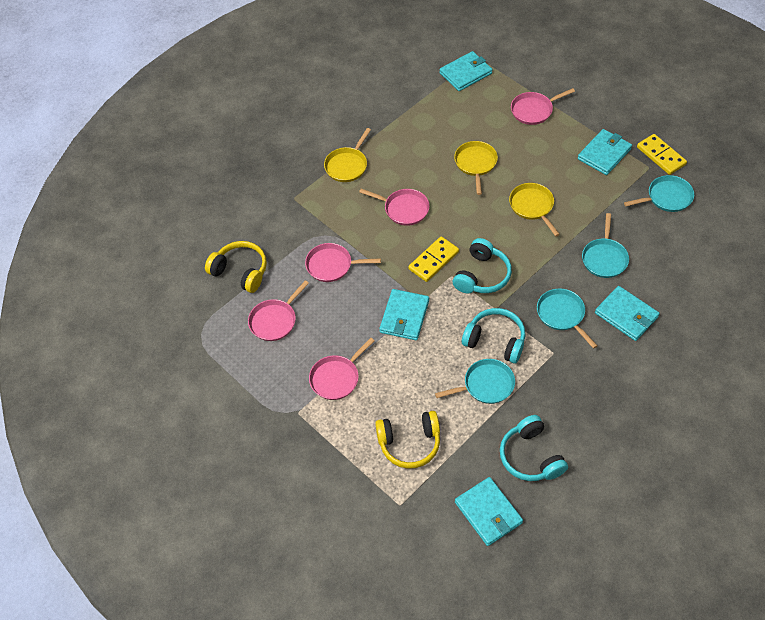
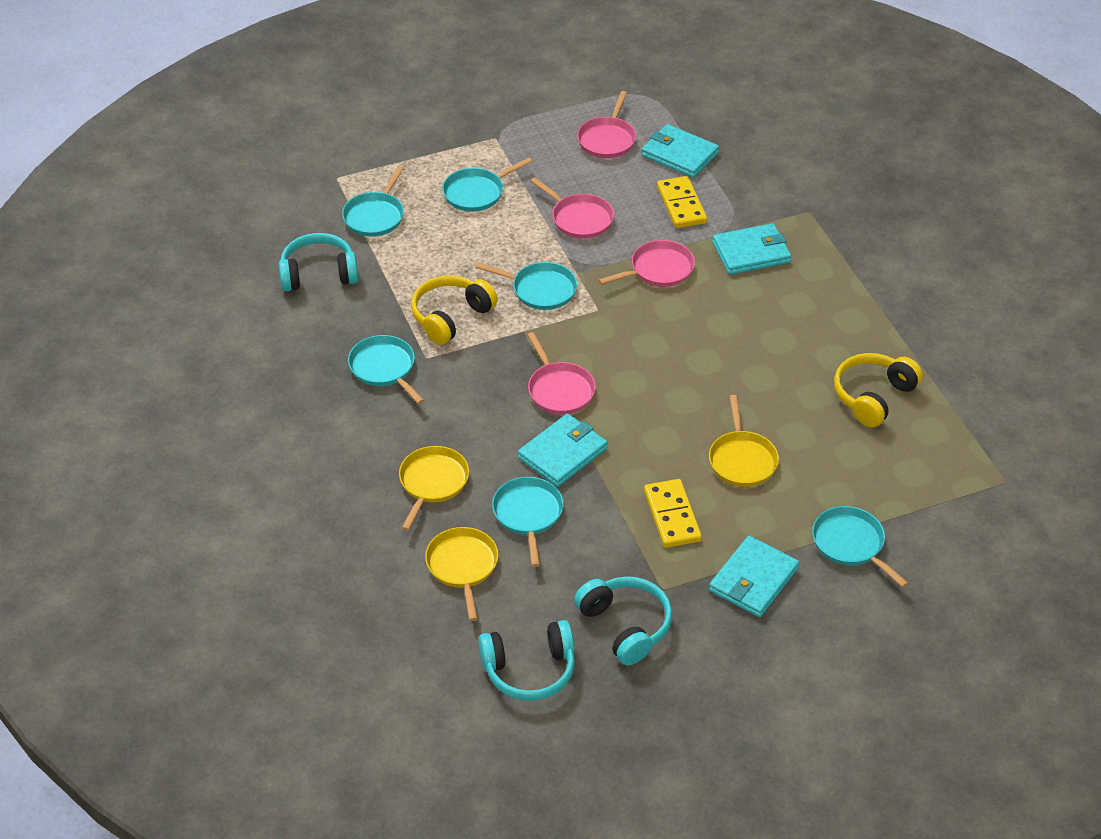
pink pan: 5 -> 4
turquoise pan: 4 -> 6
turquoise wallet: 5 -> 4

